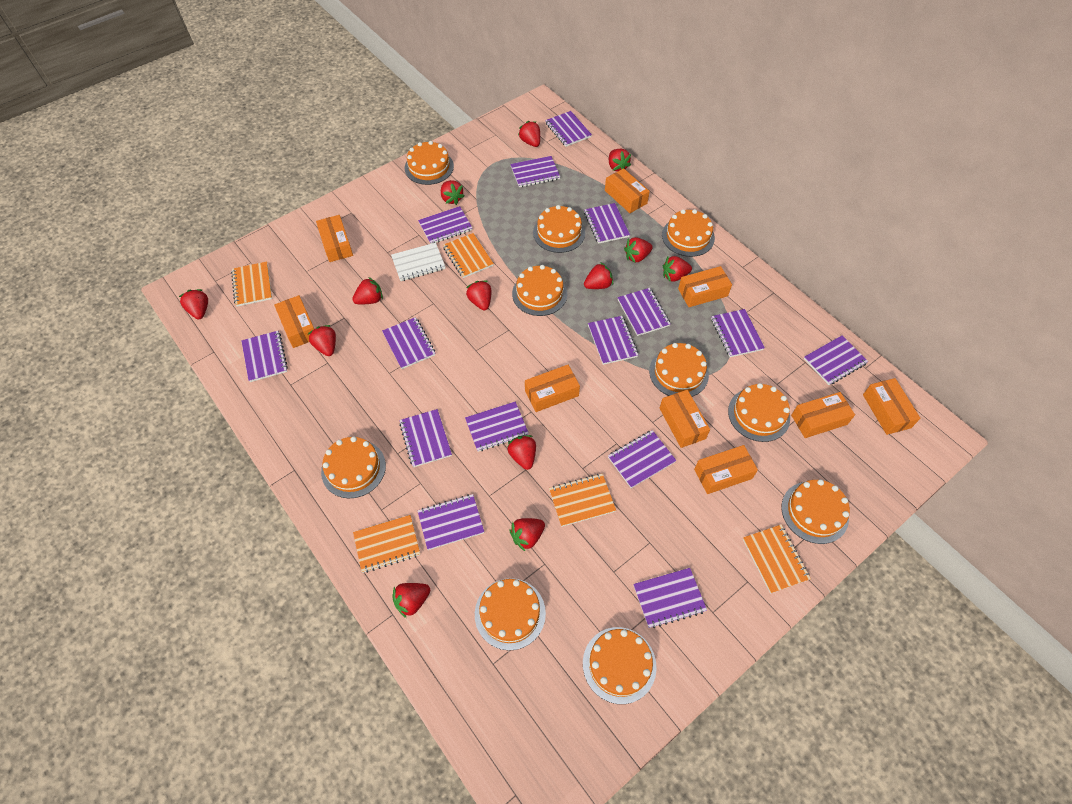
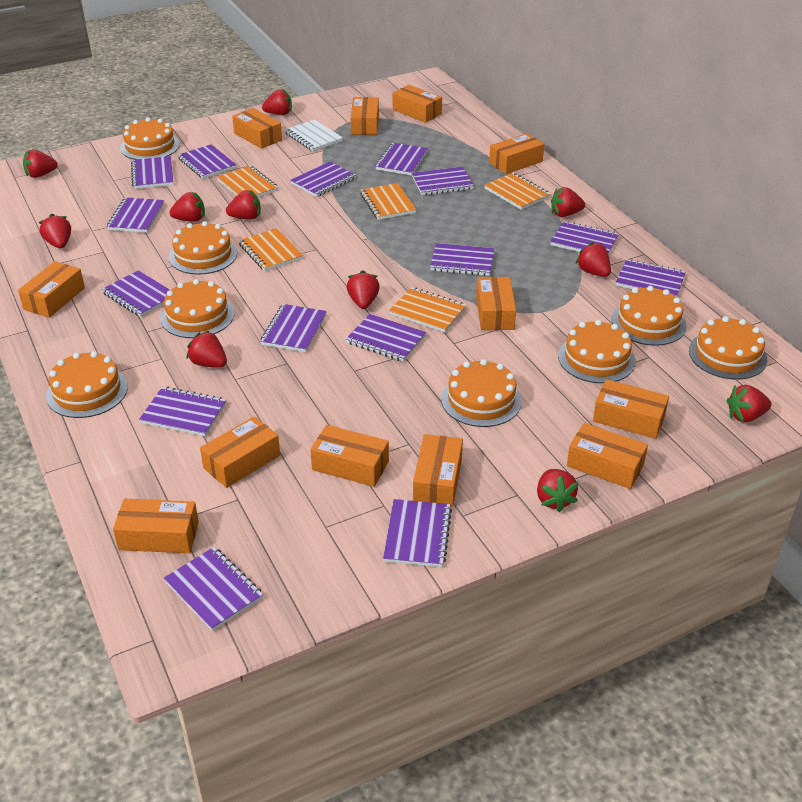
orange box: 9 -> 12
orange cake: 10 -> 8
red strawberry: 13 -> 11

